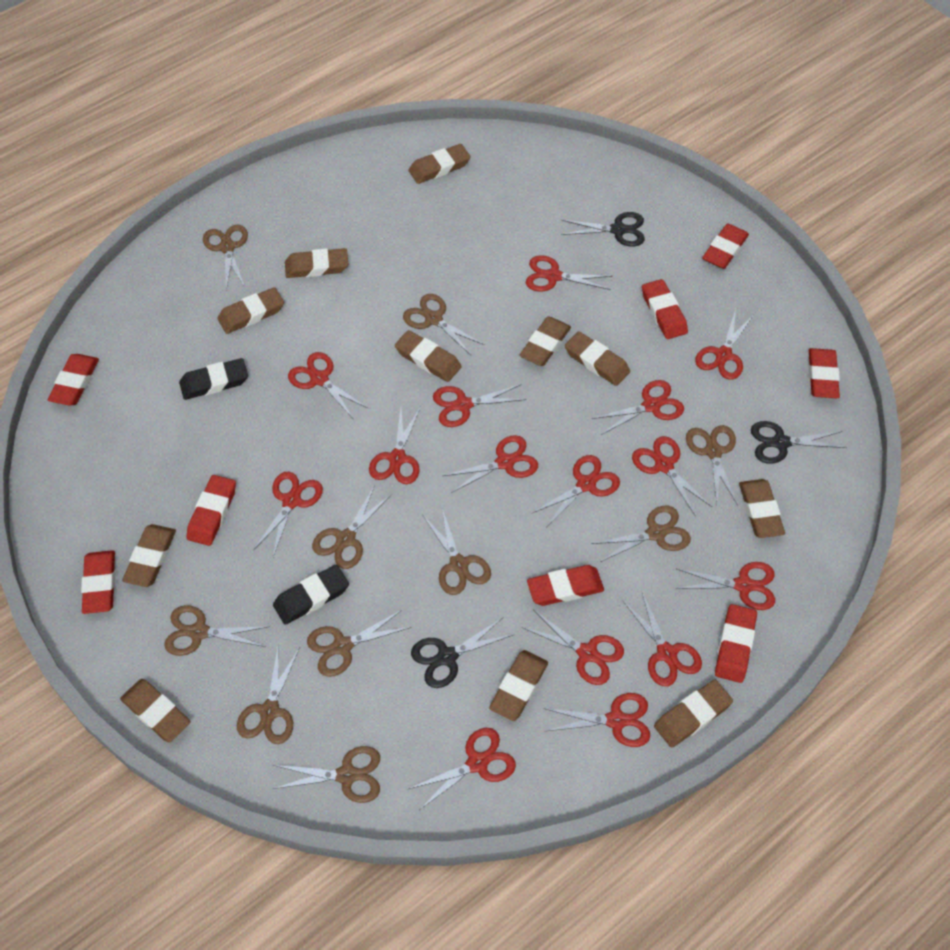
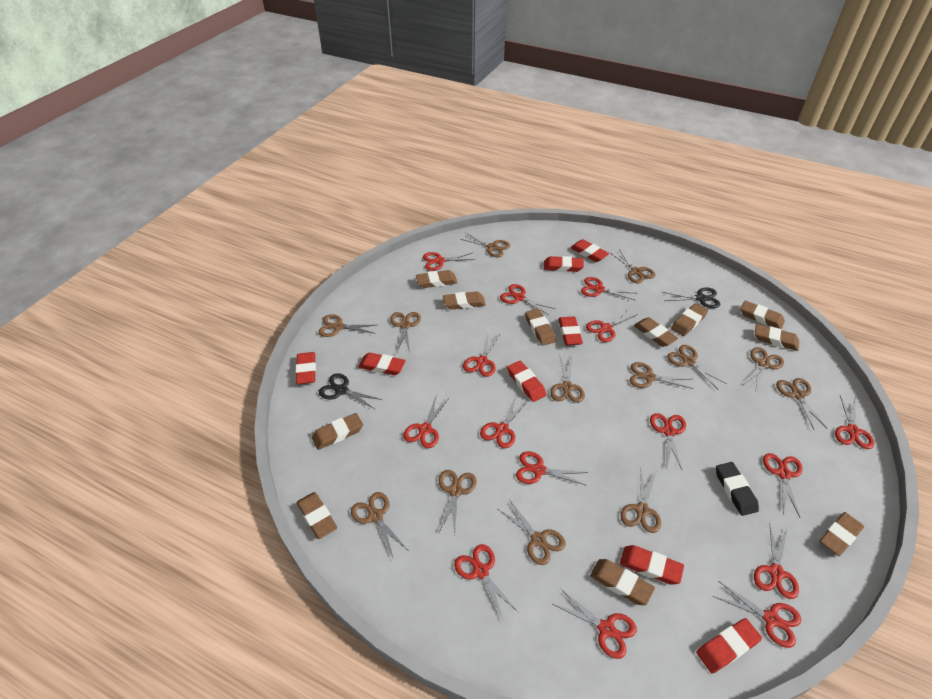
black eraser: 2 -> 1
black scissors: 3 -> 2
brown scissors: 10 -> 13

